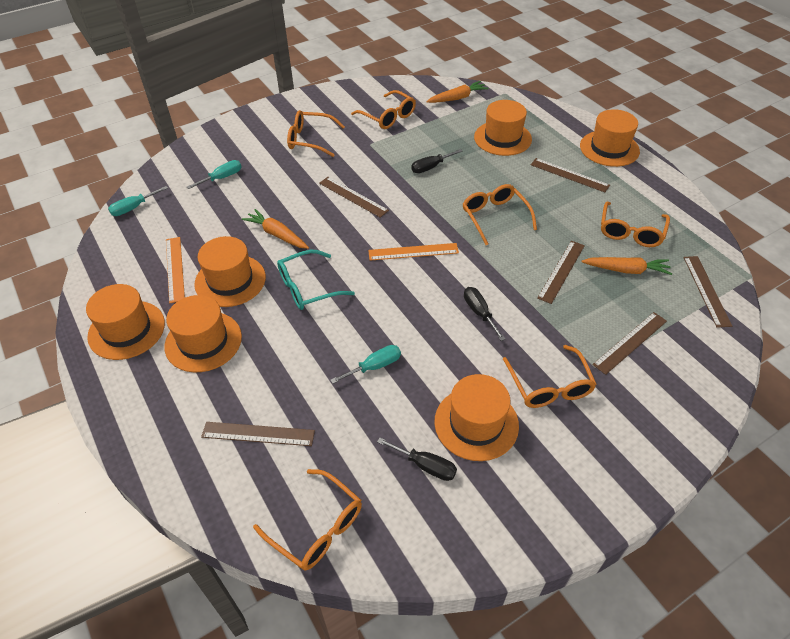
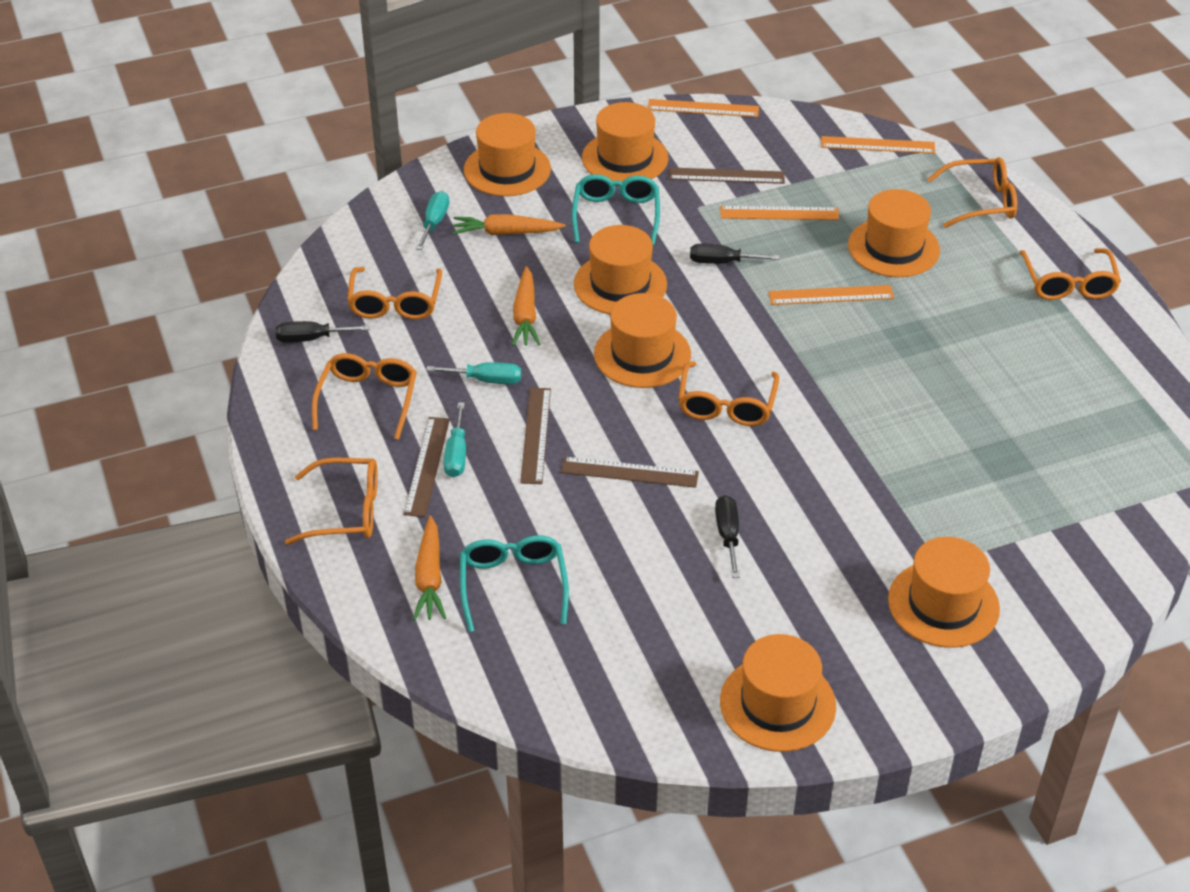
brown ruler: 6 -> 4
orange hat: 6 -> 7
orange ruler: 2 -> 4
turquoise glasses: 1 -> 2

